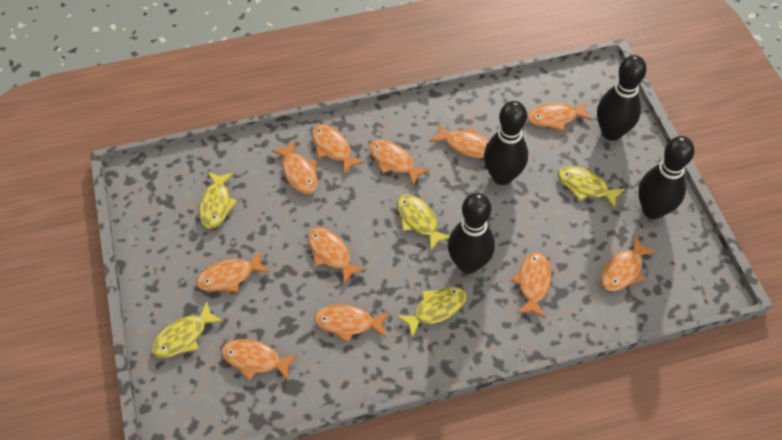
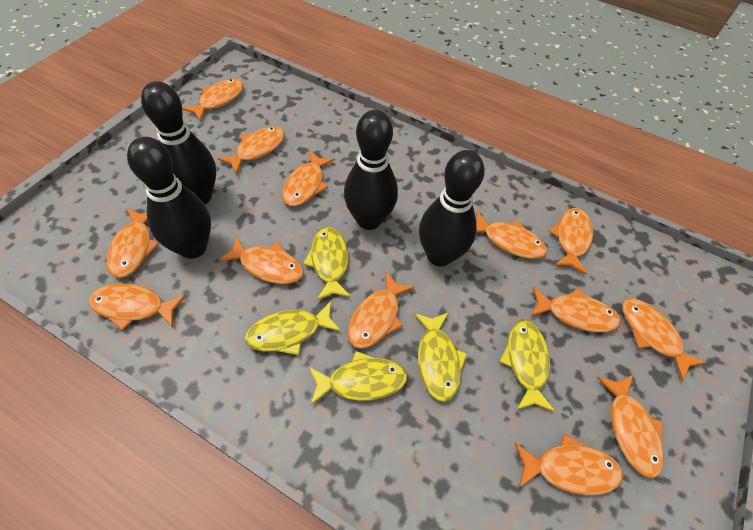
orange fish: 11 -> 13

